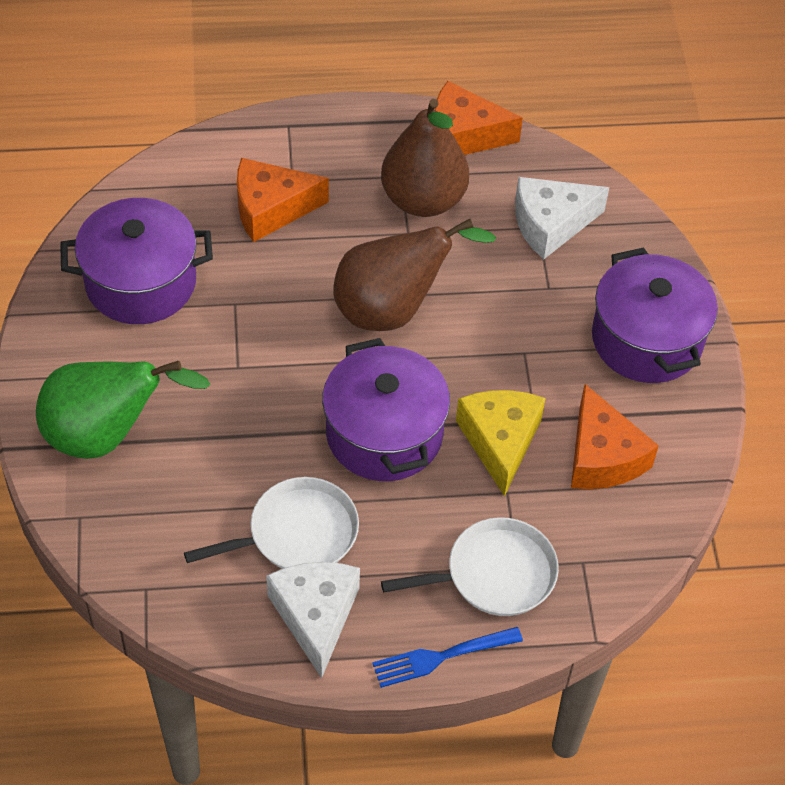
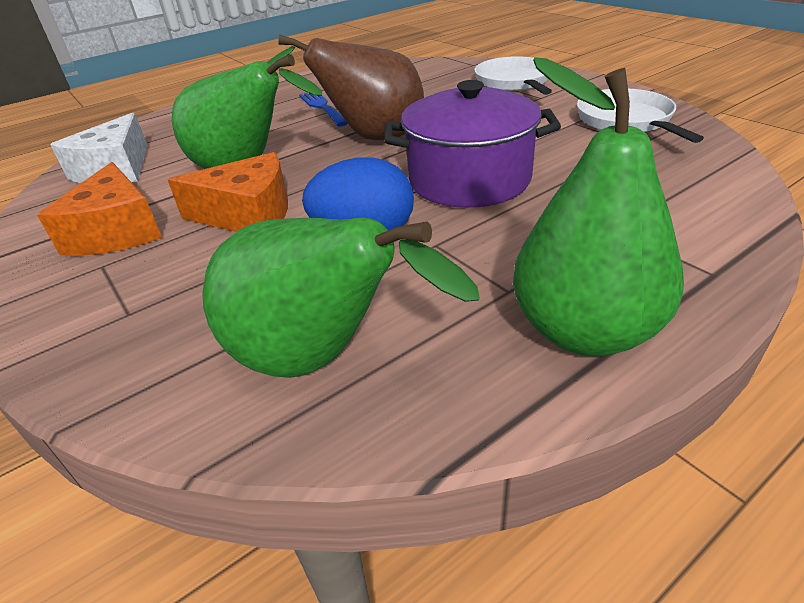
blue egg: 0 -> 1
brown pear: 2 -> 1
green pear: 1 -> 3
orange cheese: 3 -> 2
purple pot: 3 -> 1
white cheese: 2 -> 1
yellow cheese: 1 -> 0

